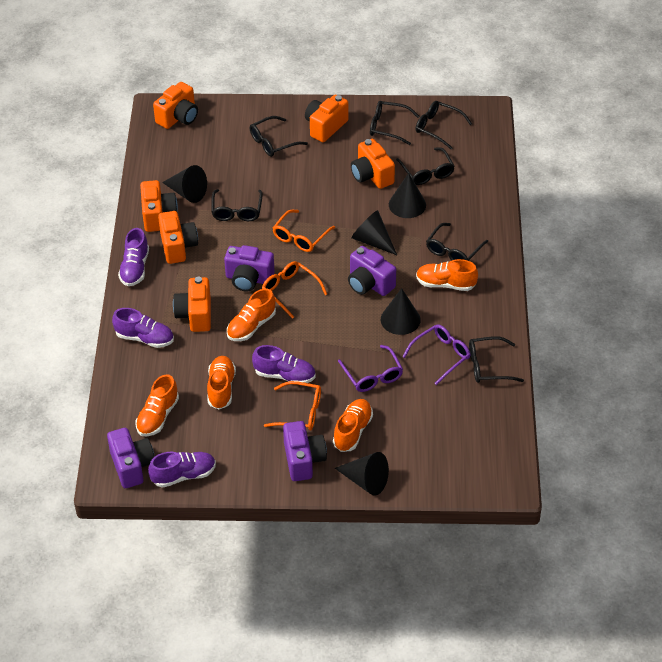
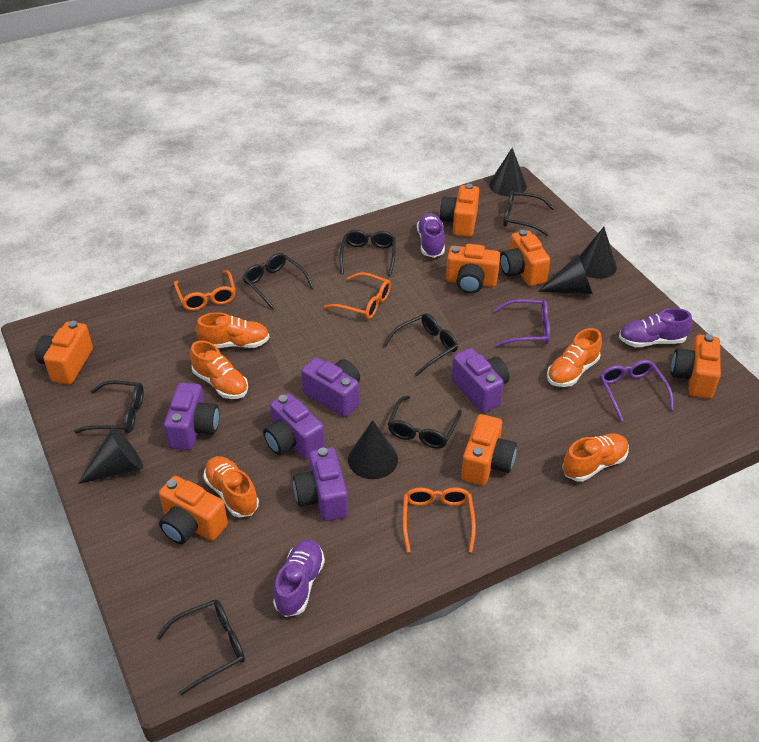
orange camera: 6 -> 7
purple camera: 4 -> 5
purple shoe: 4 -> 3

